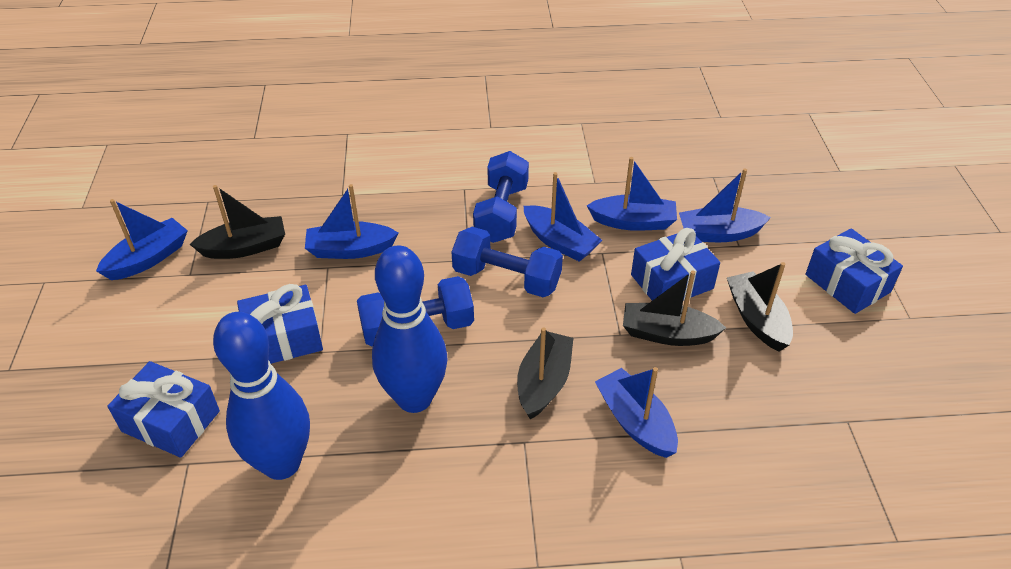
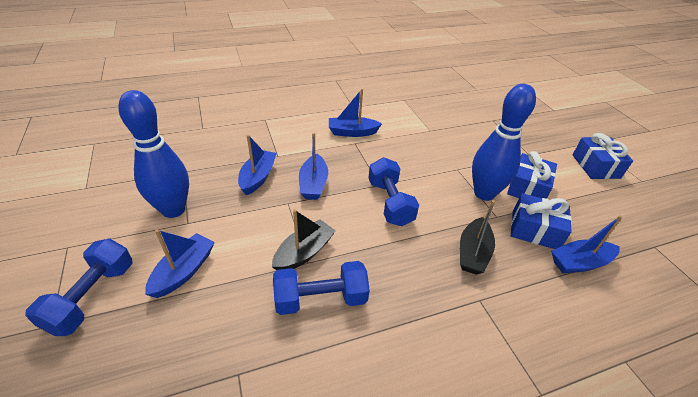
black boat: 4 -> 2
blue boat: 6 -> 5
blue gift: 4 -> 3

